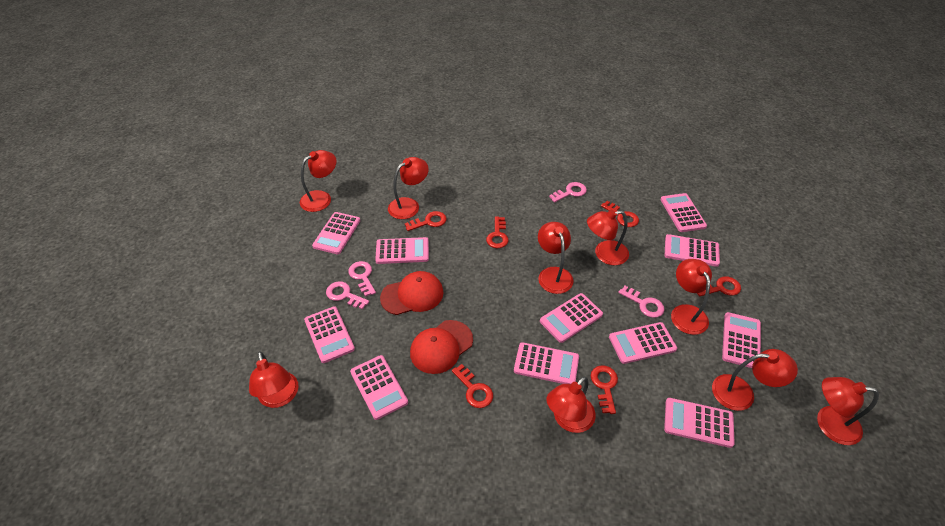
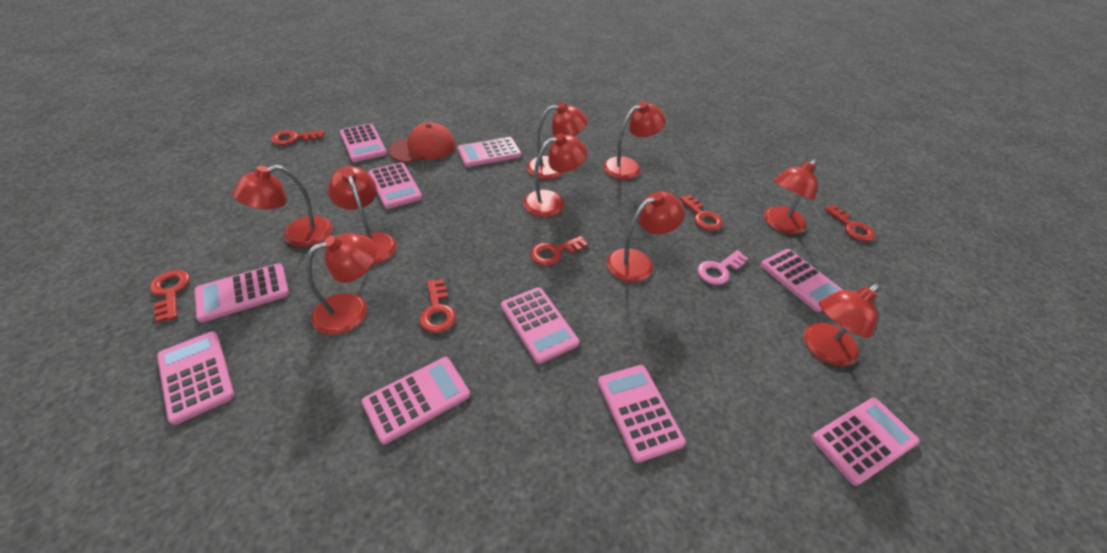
pink calculator: 11 -> 10
pink key: 4 -> 1
red cap: 2 -> 1

